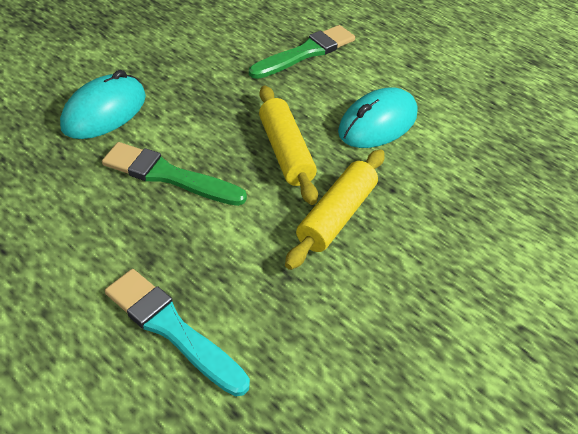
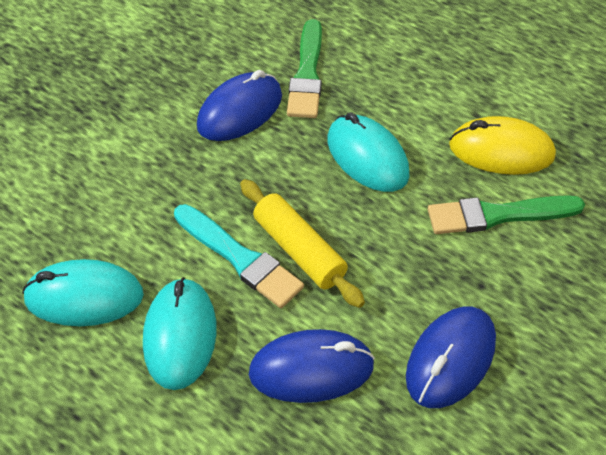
blue mouse: 0 -> 3
turquoise mouse: 2 -> 3
yellow mouse: 0 -> 1
yellow rolling pin: 2 -> 1

